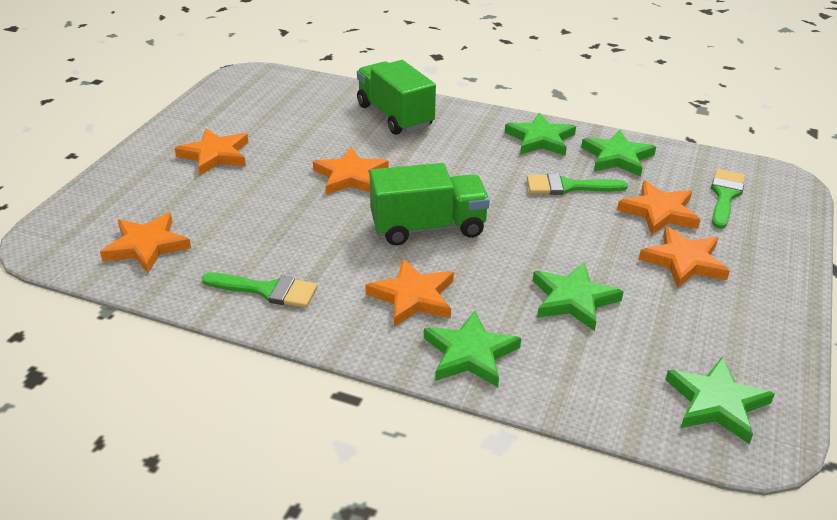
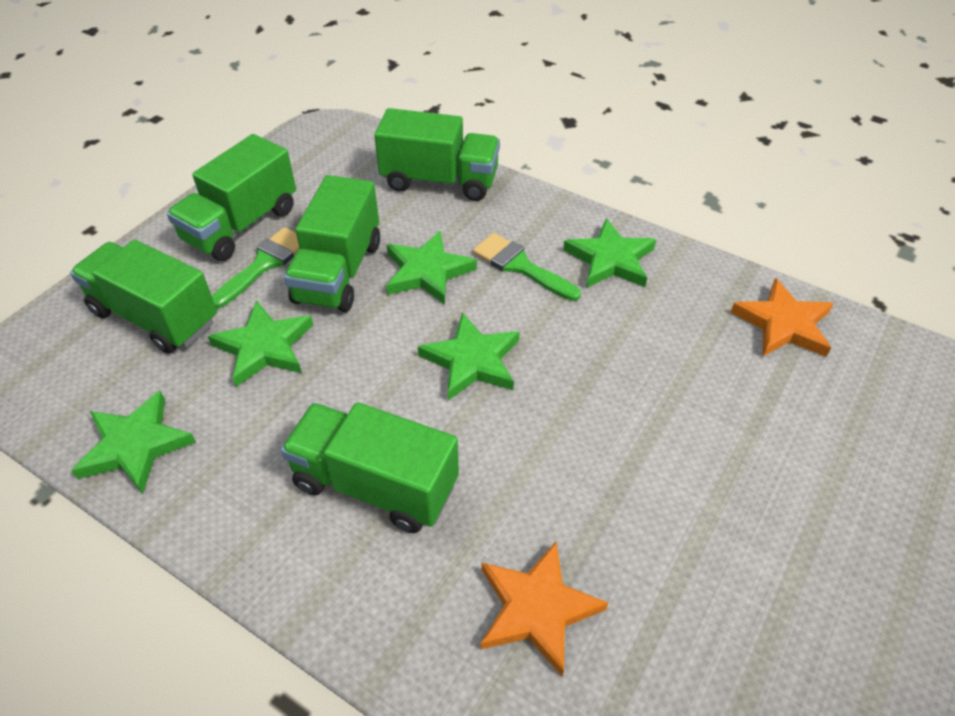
green brush: 3 -> 2
green truck: 2 -> 5
orange star: 6 -> 2

